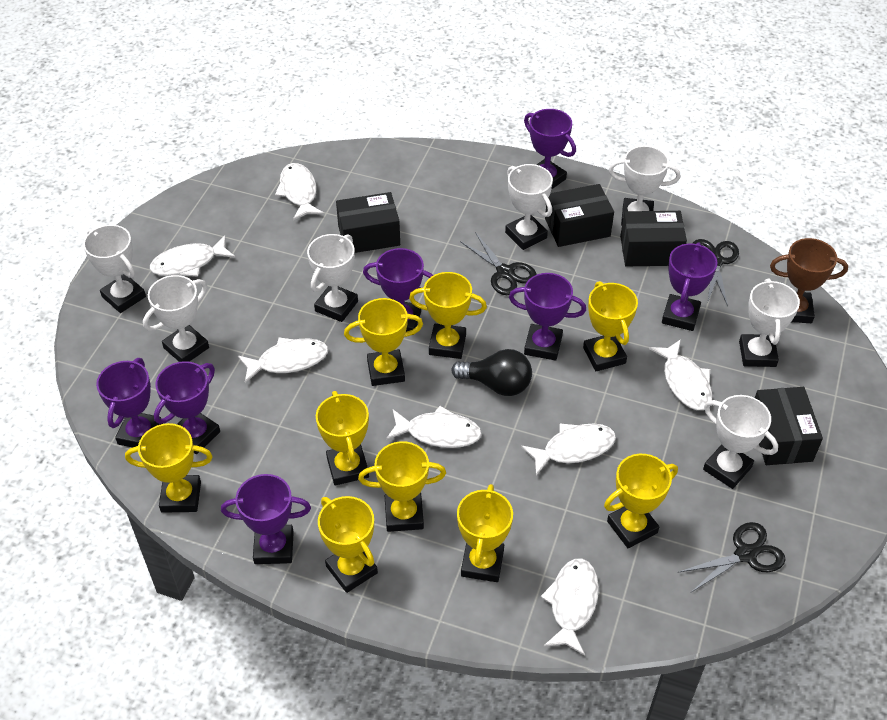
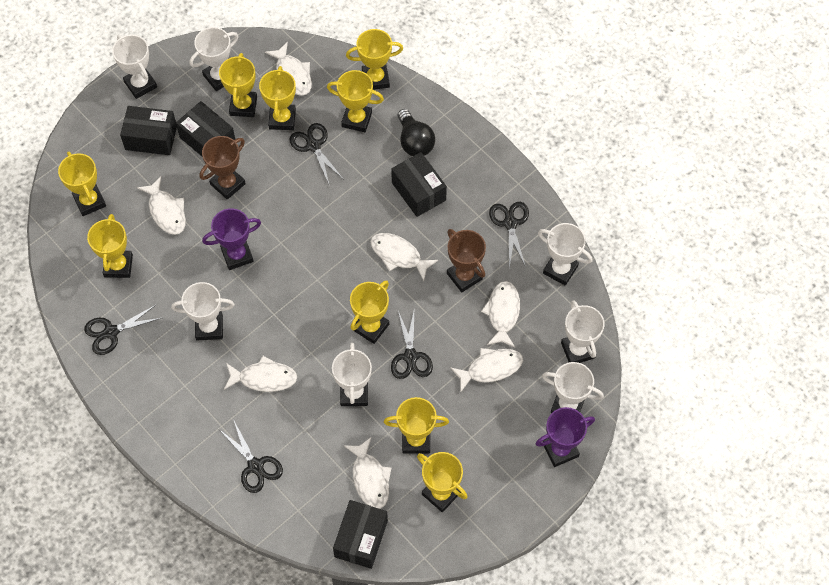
black scissors: 3 -> 5
brown trophy: 1 -> 2
purple trophy: 7 -> 2

